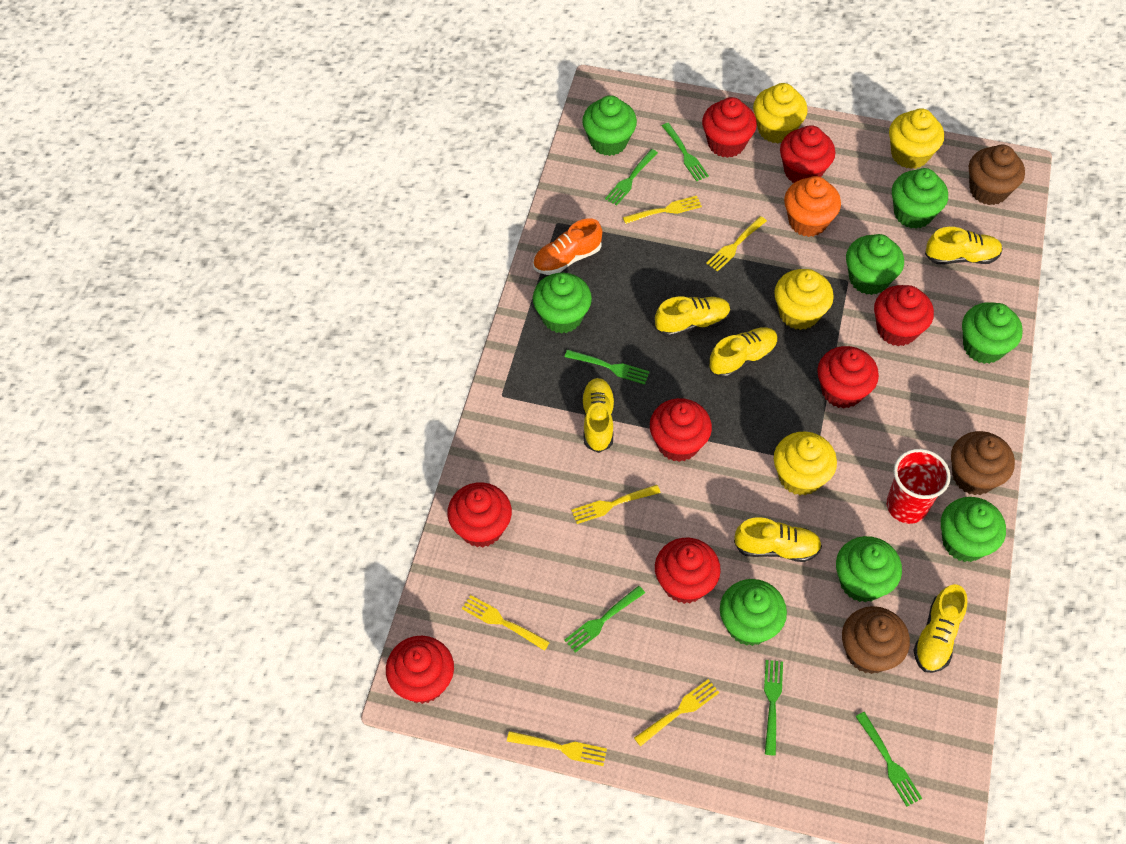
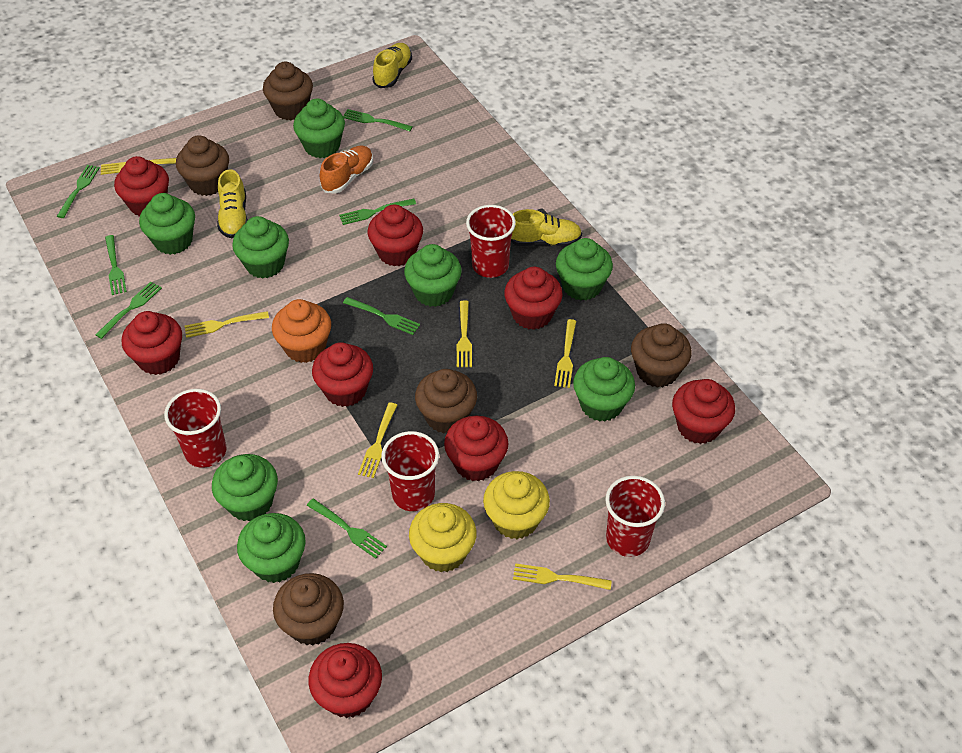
brown cupcake: 3 -> 5
green fork: 6 -> 7
red cup: 1 -> 4
yellow cupcake: 4 -> 2
yellow shoe: 6 -> 3

